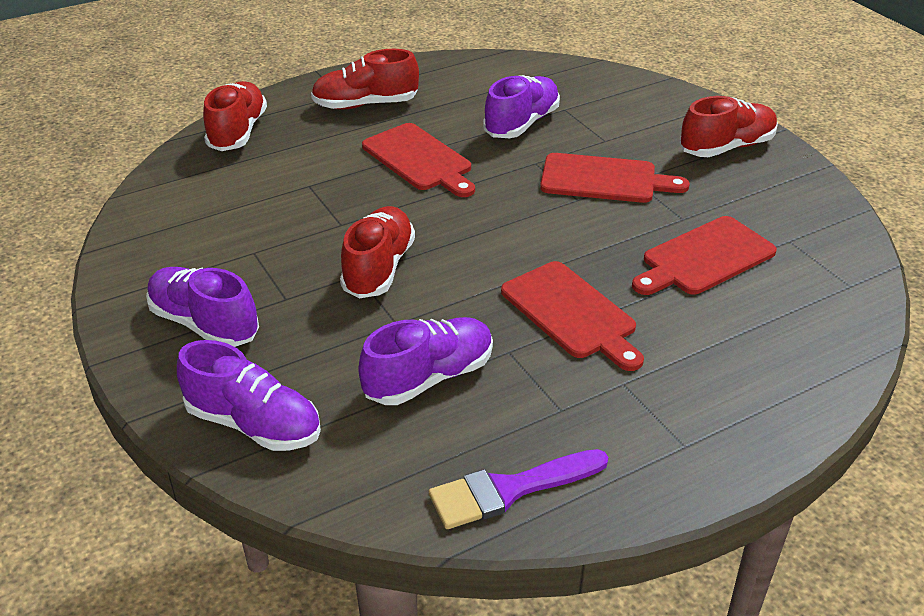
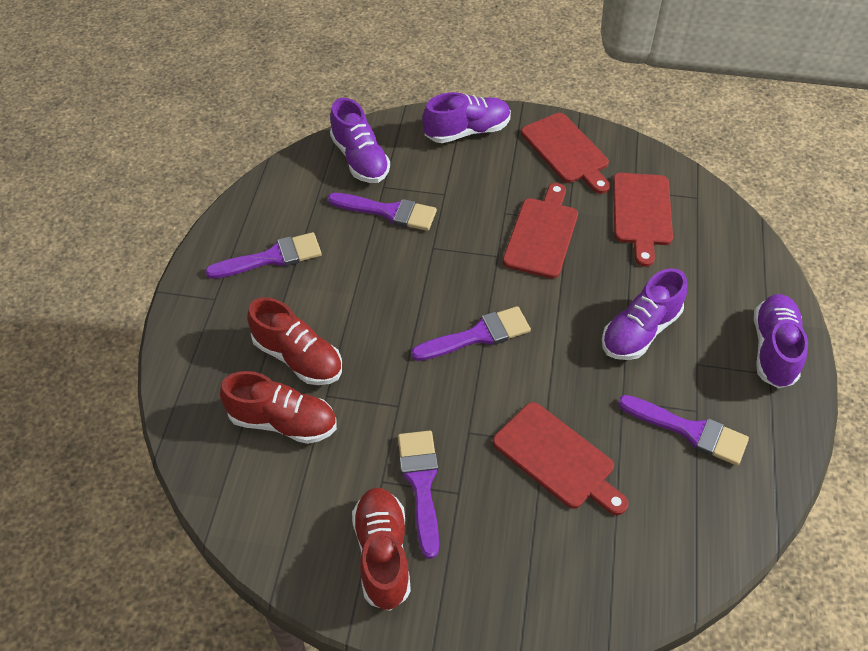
purple brush: 1 -> 5
red shoe: 4 -> 3

